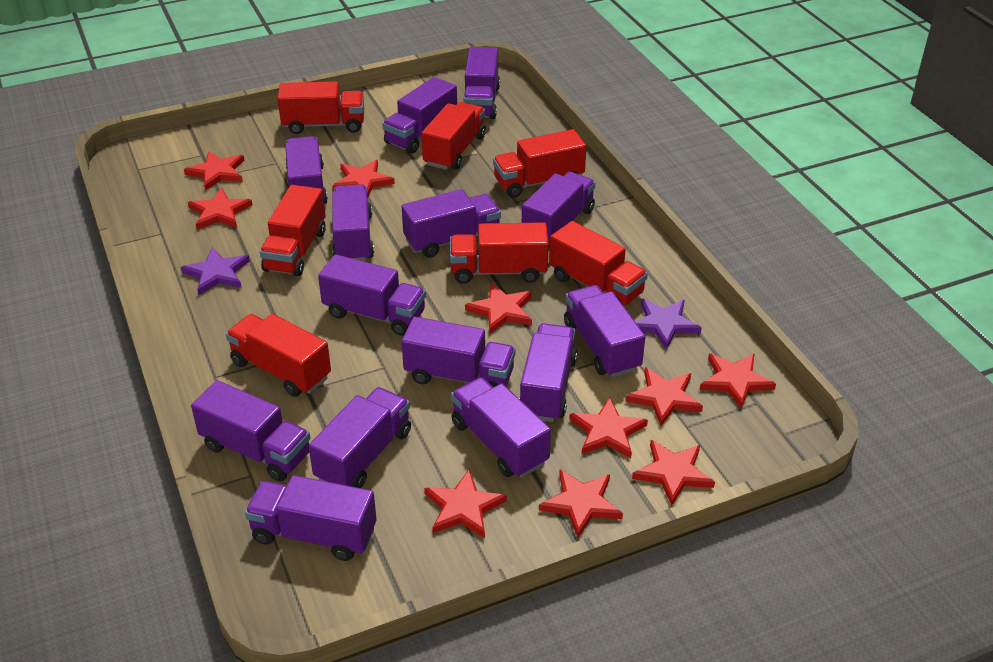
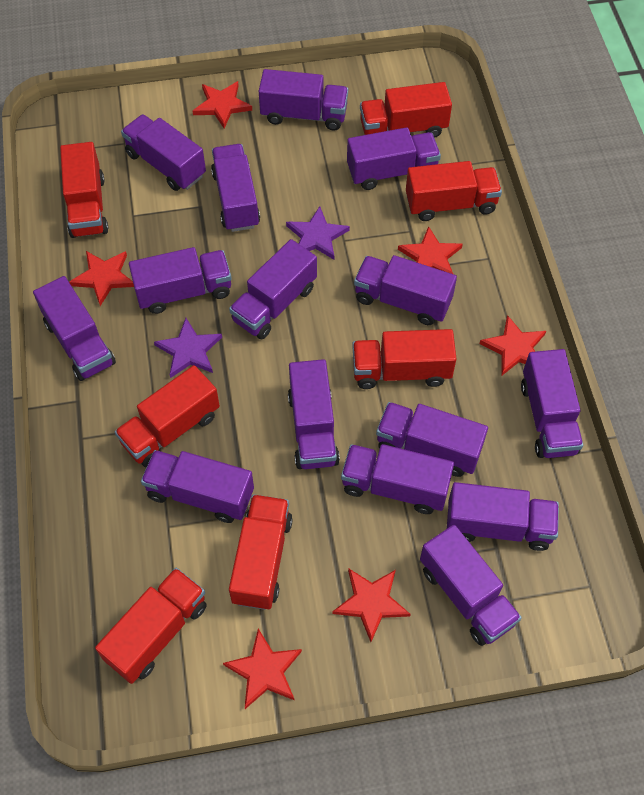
purple truck: 14 -> 15
red star: 10 -> 6

